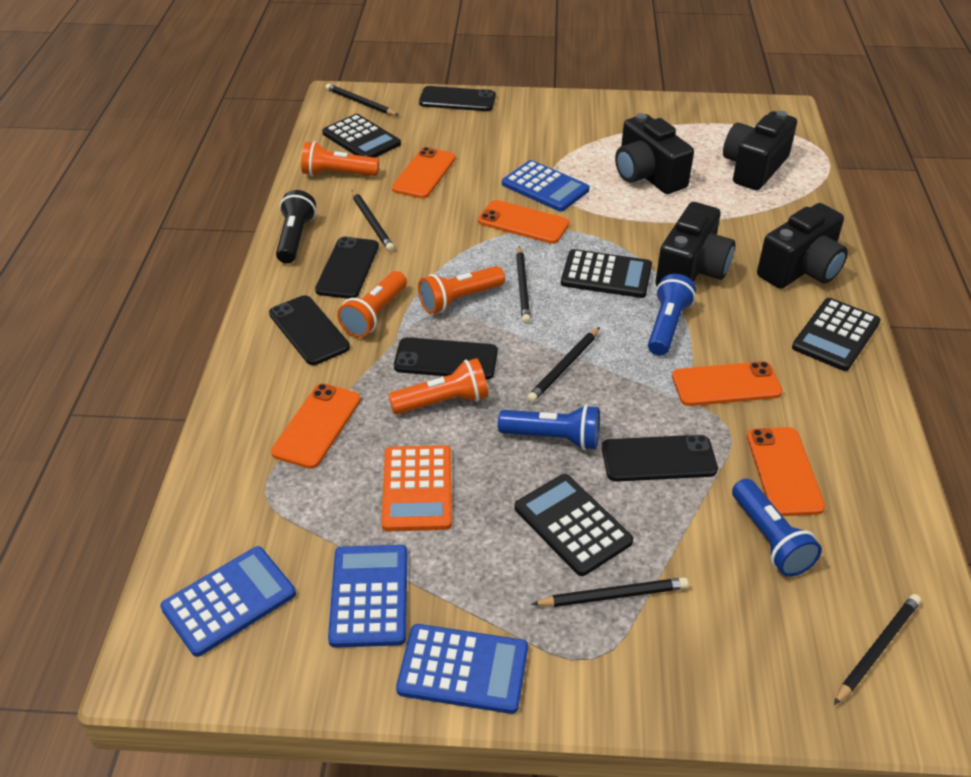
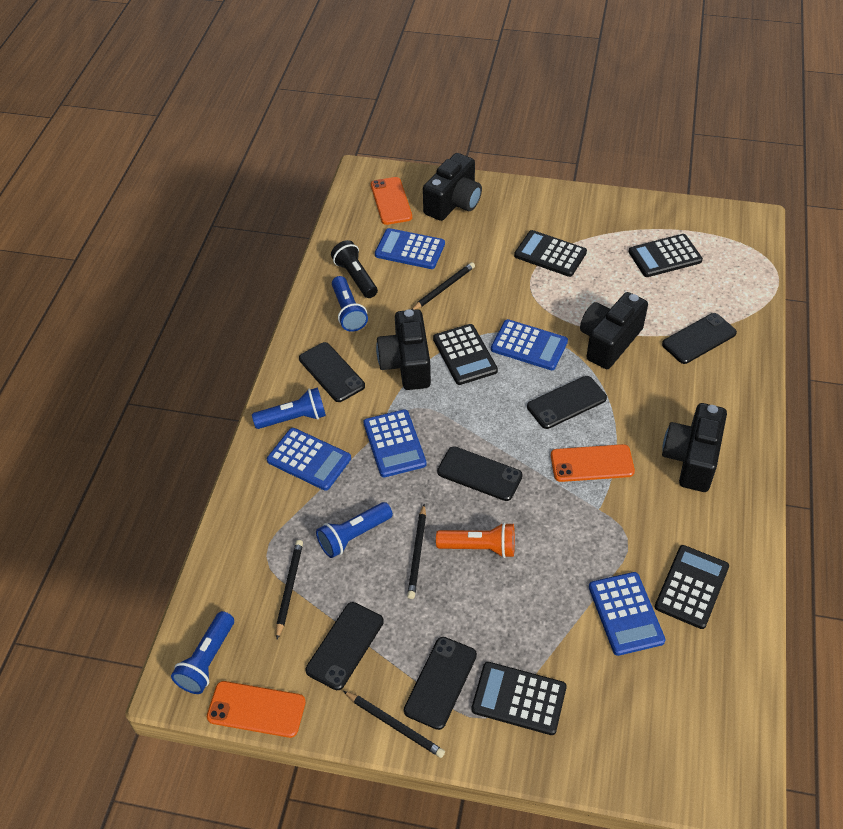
black calculator: 4 -> 5
black pencil: 6 -> 4
black phone: 5 -> 6
blue calculator: 4 -> 5
blue flashlight: 3 -> 4
orange calculator: 1 -> 0
orange flashlight: 4 -> 1
orange phone: 5 -> 3

